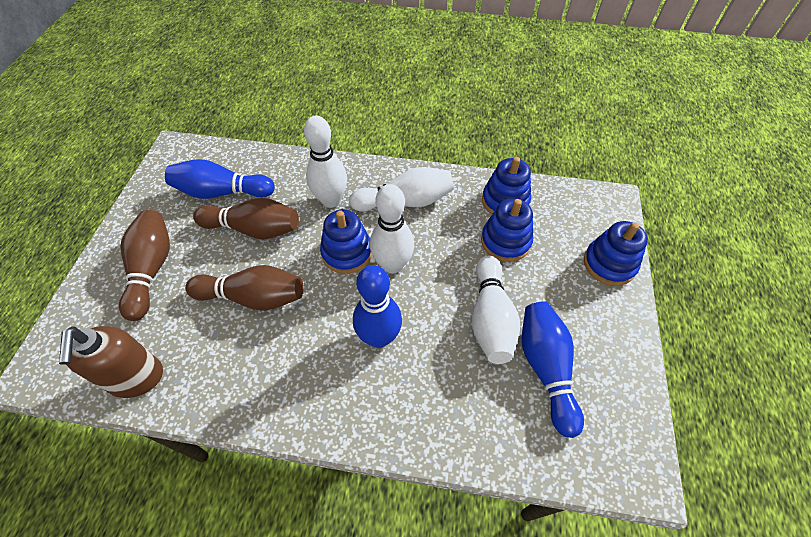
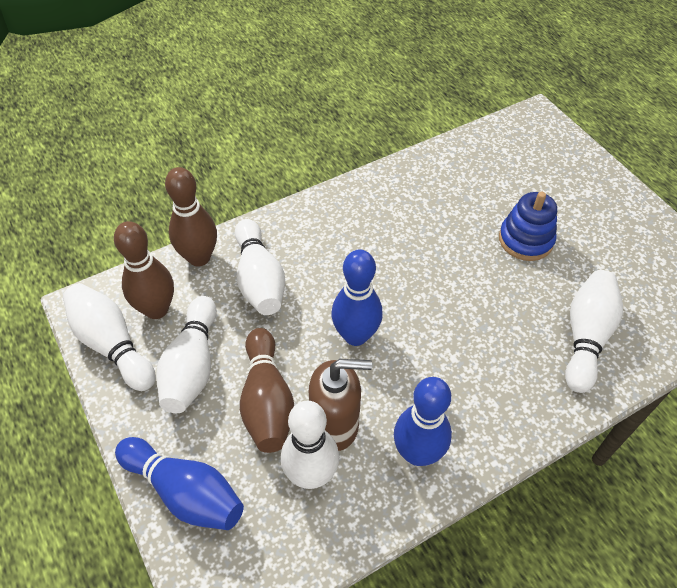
blue stacking toy: 4 -> 1
white bowling pin: 4 -> 5

